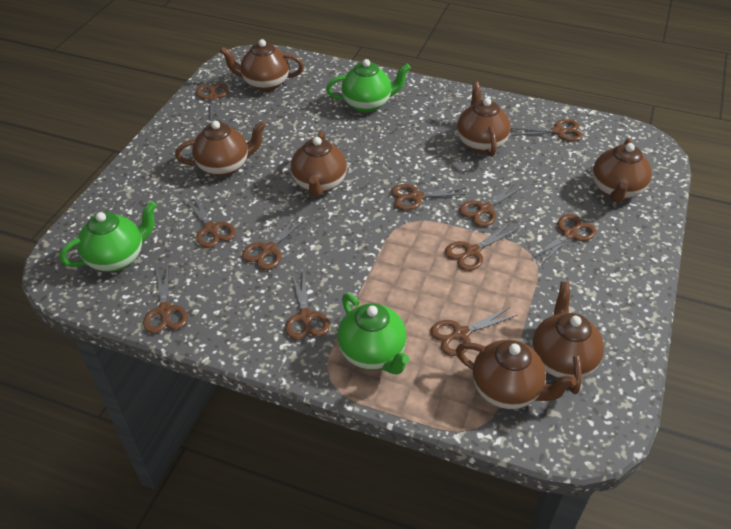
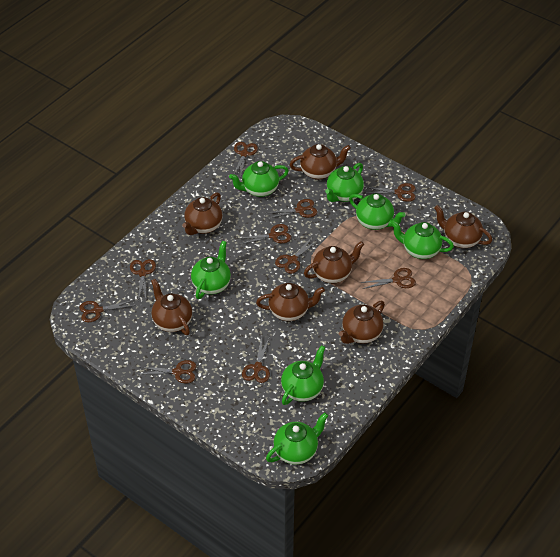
brown scissors: 11 -> 10
green teapot: 3 -> 7

